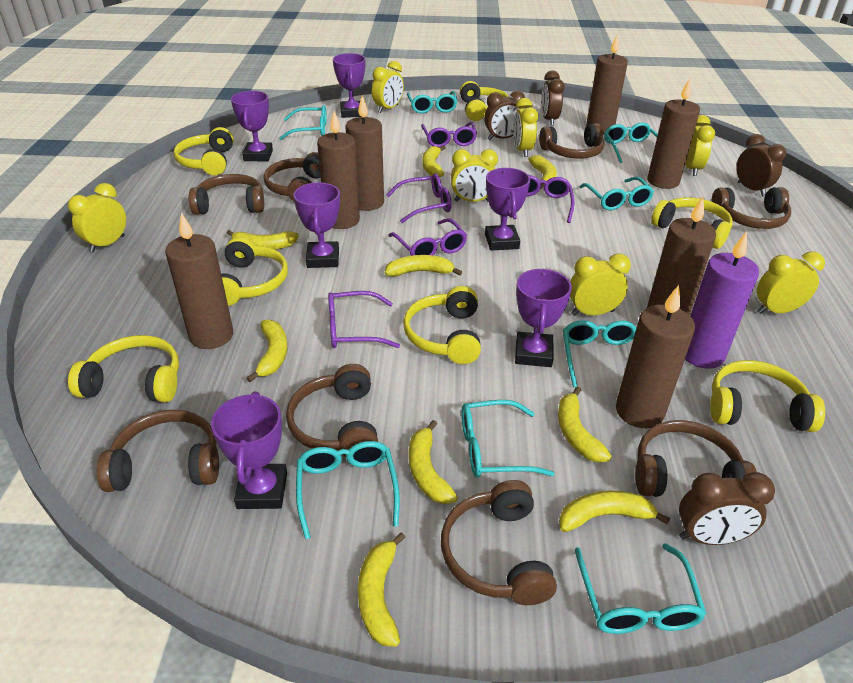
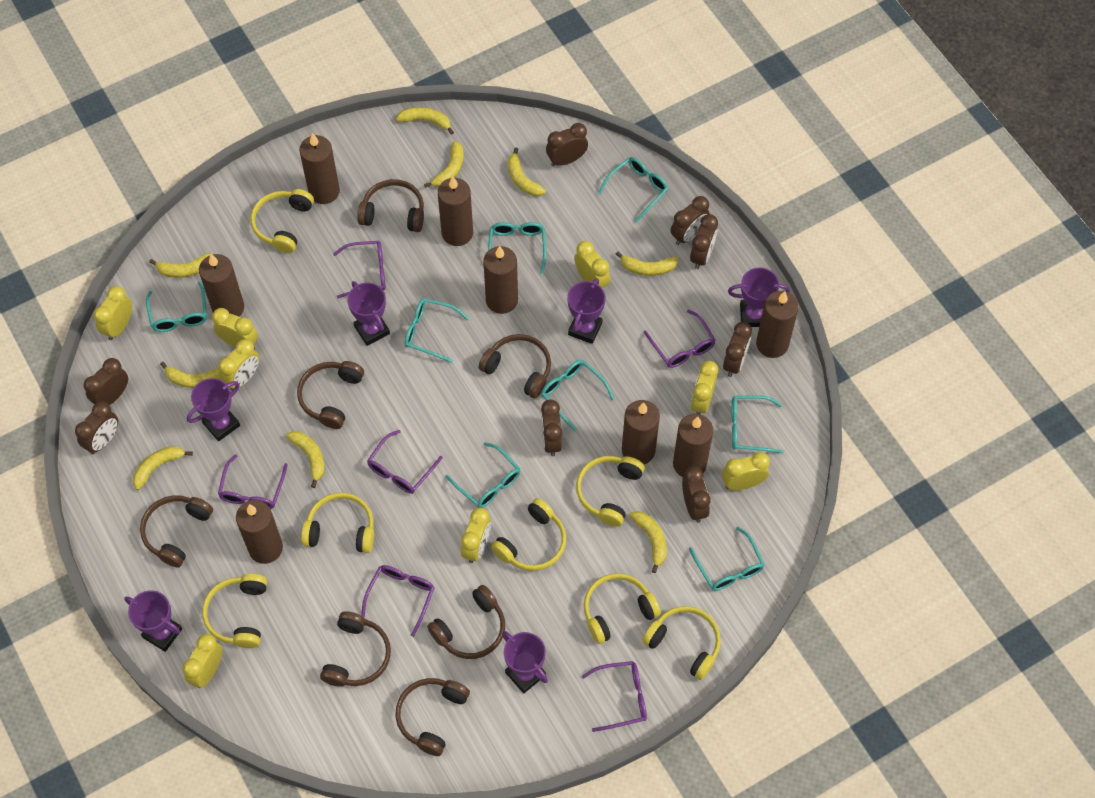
brown candle: 7 -> 8
brown clock: 4 -> 8
brown headphones: 8 -> 7
purple candle: 1 -> 0
purple glasses: 5 -> 6
yellow clock: 7 -> 8

